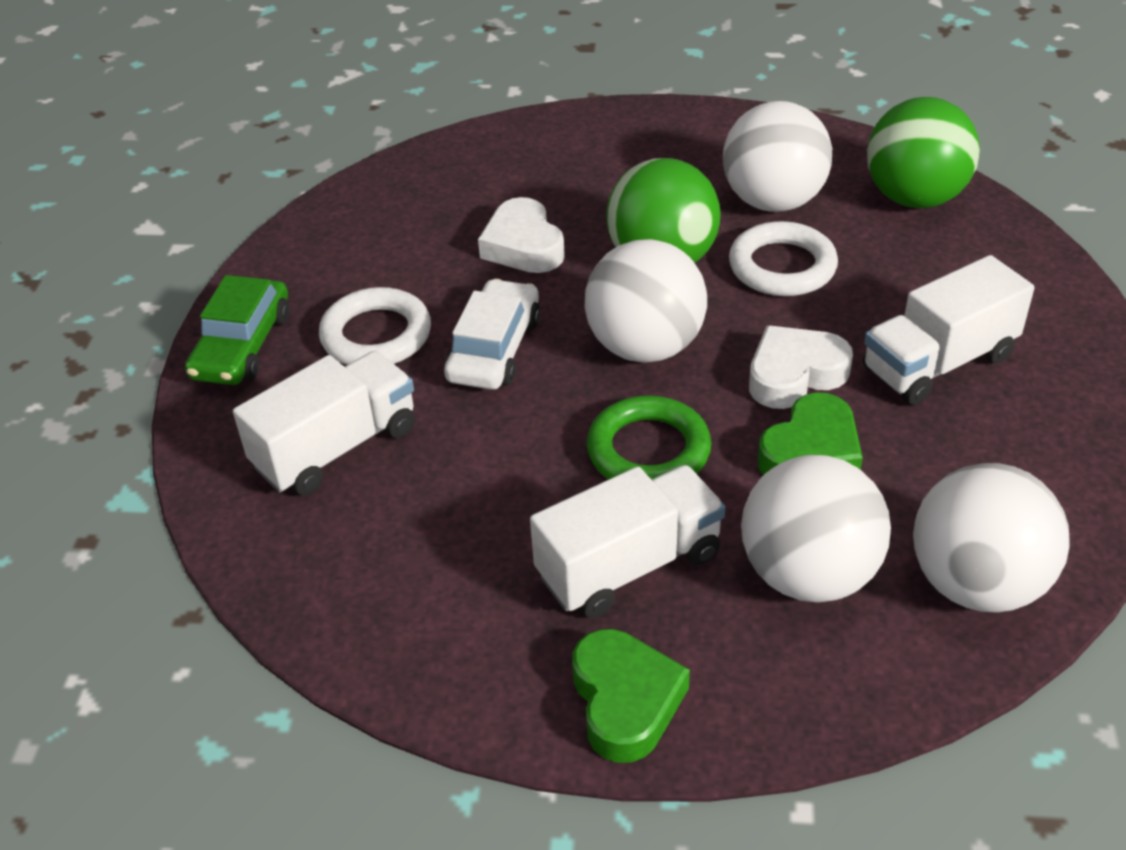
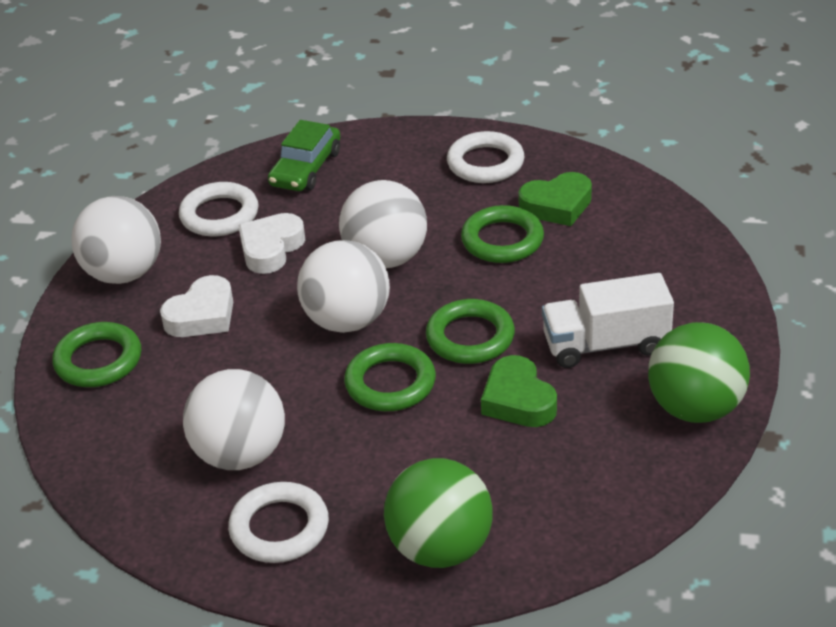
green ring: 1 -> 4
white car: 1 -> 0
white ring: 2 -> 3
white truck: 3 -> 1

